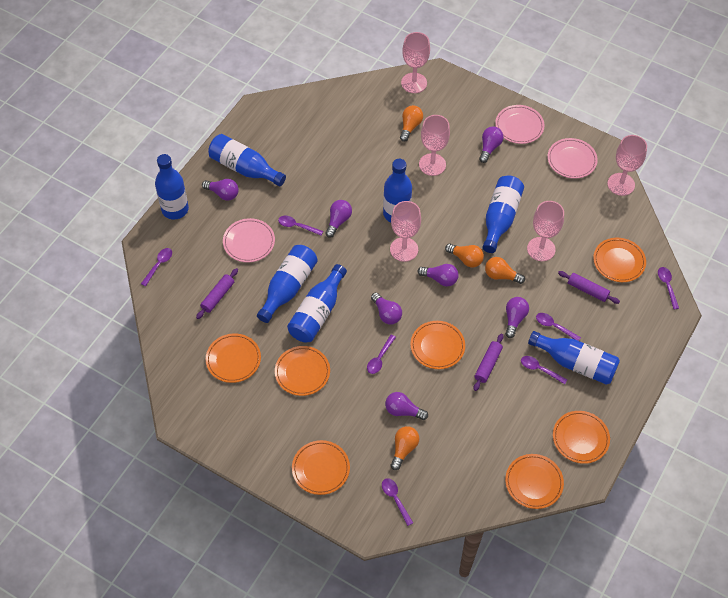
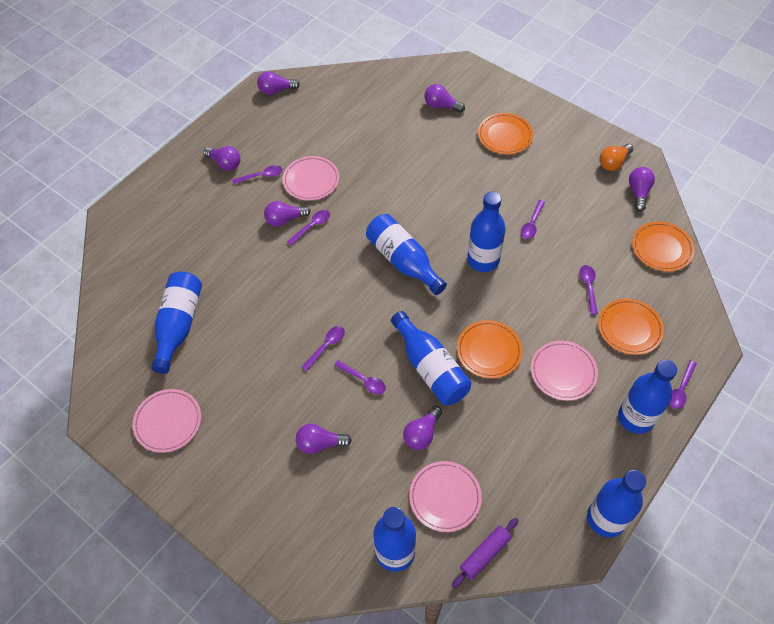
orange light bulb: 4 -> 1
orange plate: 7 -> 4
pink goblet: 5 -> 0
pink plate: 3 -> 4
purple rolling pin: 3 -> 1

